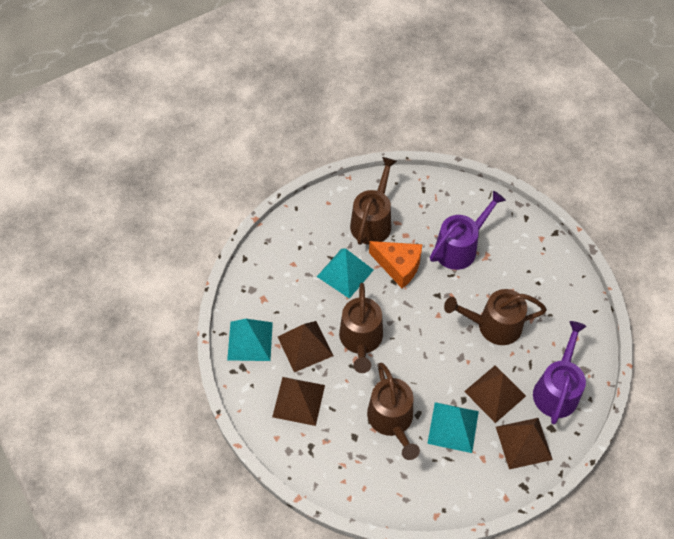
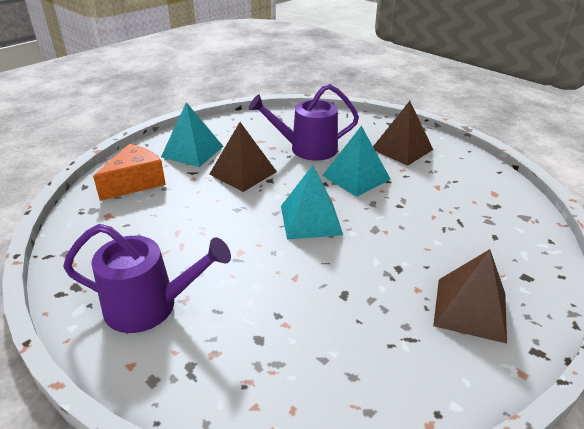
brown pyramid: 4 -> 3
brown watering can: 4 -> 0

